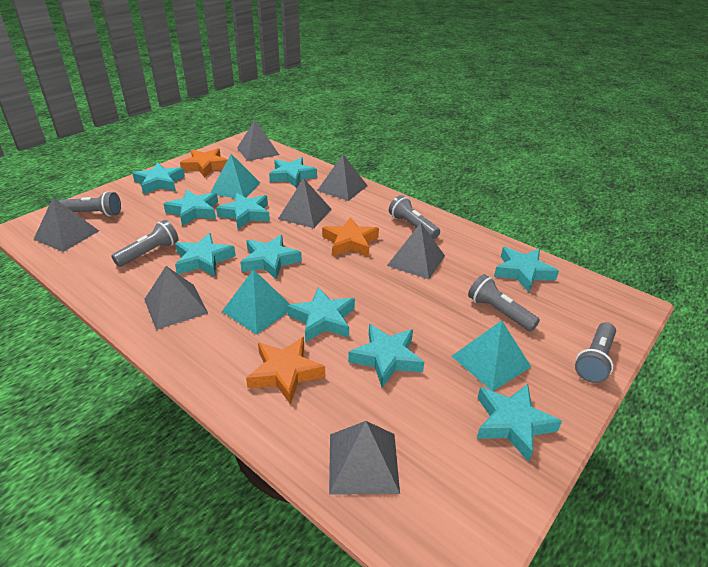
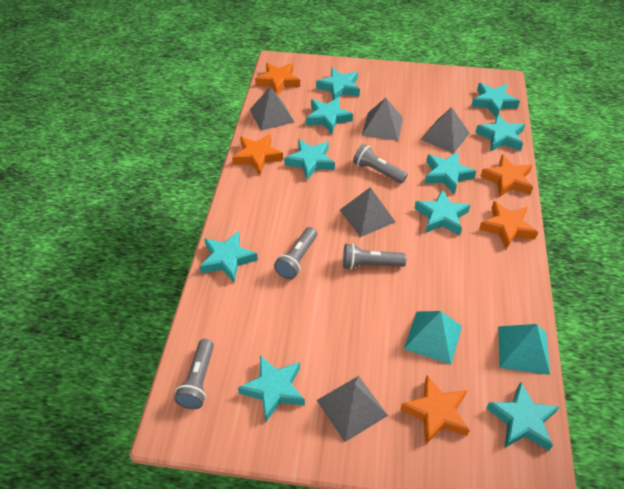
grey flashlight: 5 -> 4
grey pyramid: 7 -> 5
orange star: 3 -> 5
turquoise pyramid: 3 -> 2

